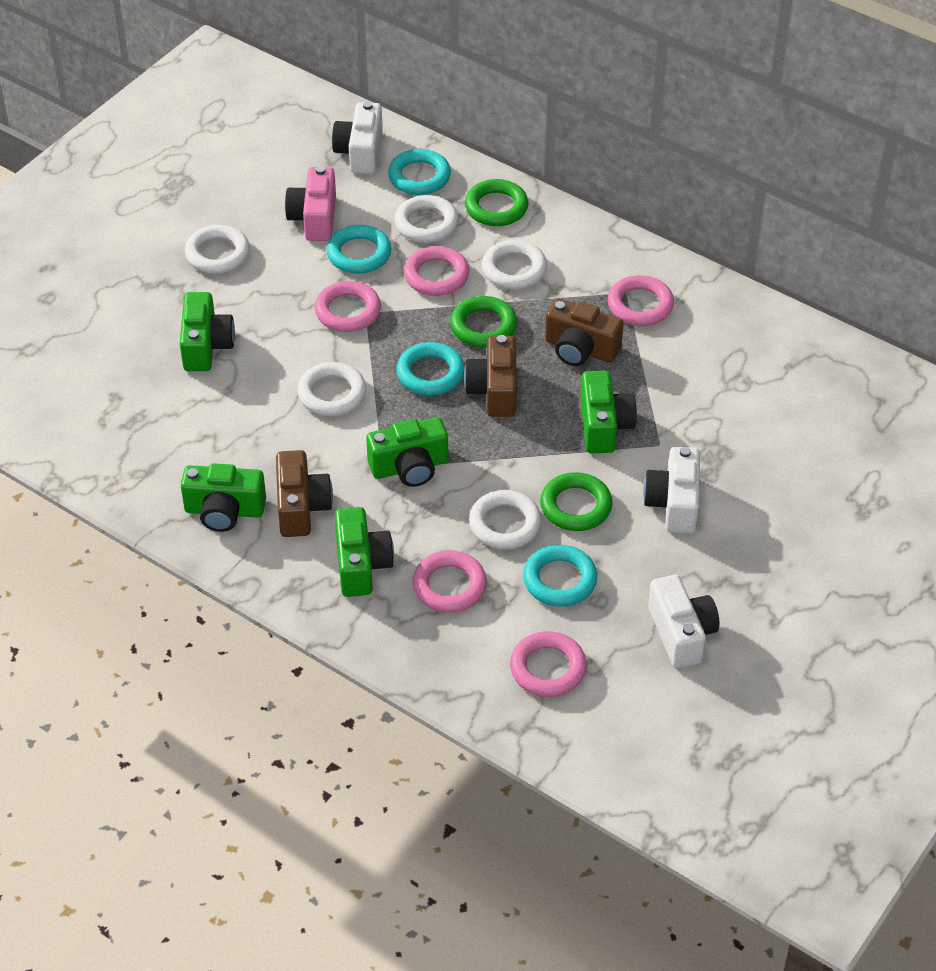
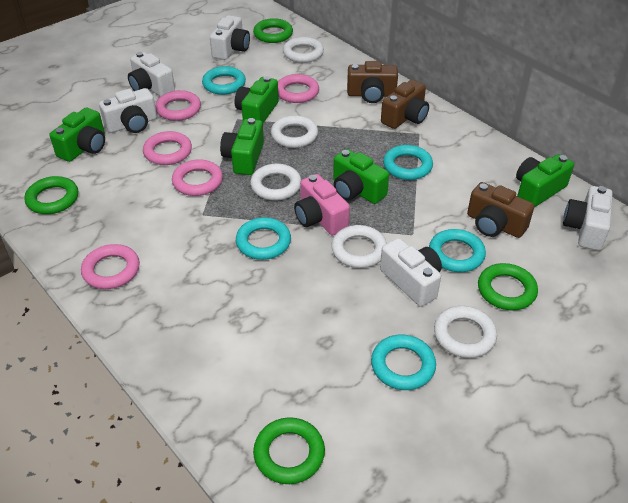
green ring: 3 -> 4
turquoise ring: 4 -> 5
white camera: 3 -> 5

